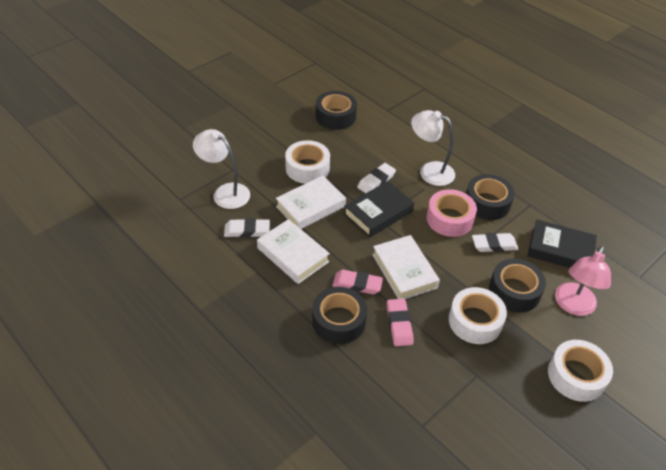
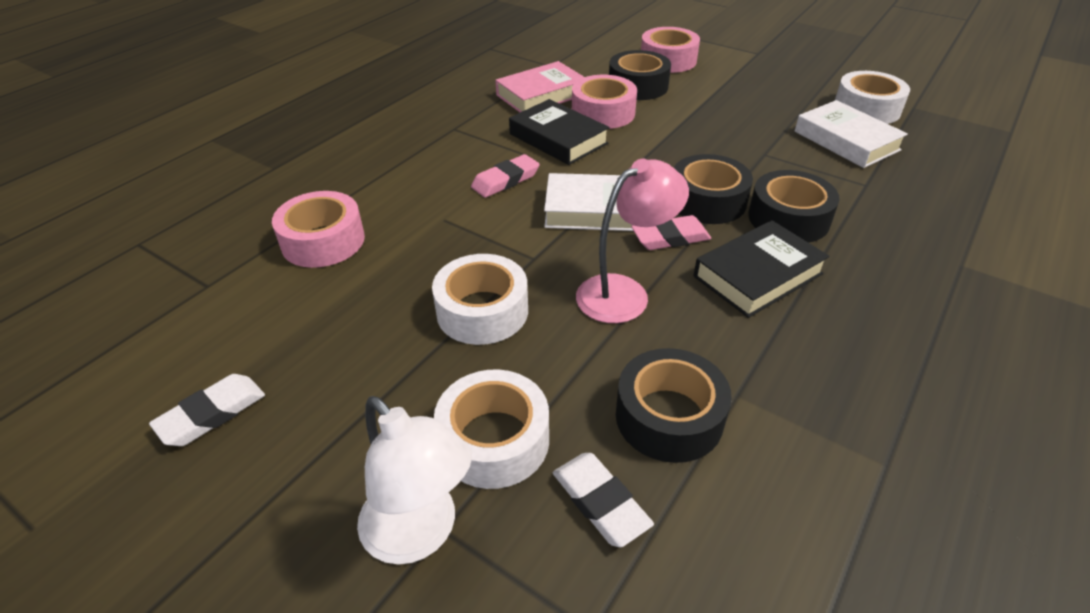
pink book: 0 -> 1
pink tape: 1 -> 3
white book: 3 -> 2
white eraser: 3 -> 2
white lamp: 2 -> 1

